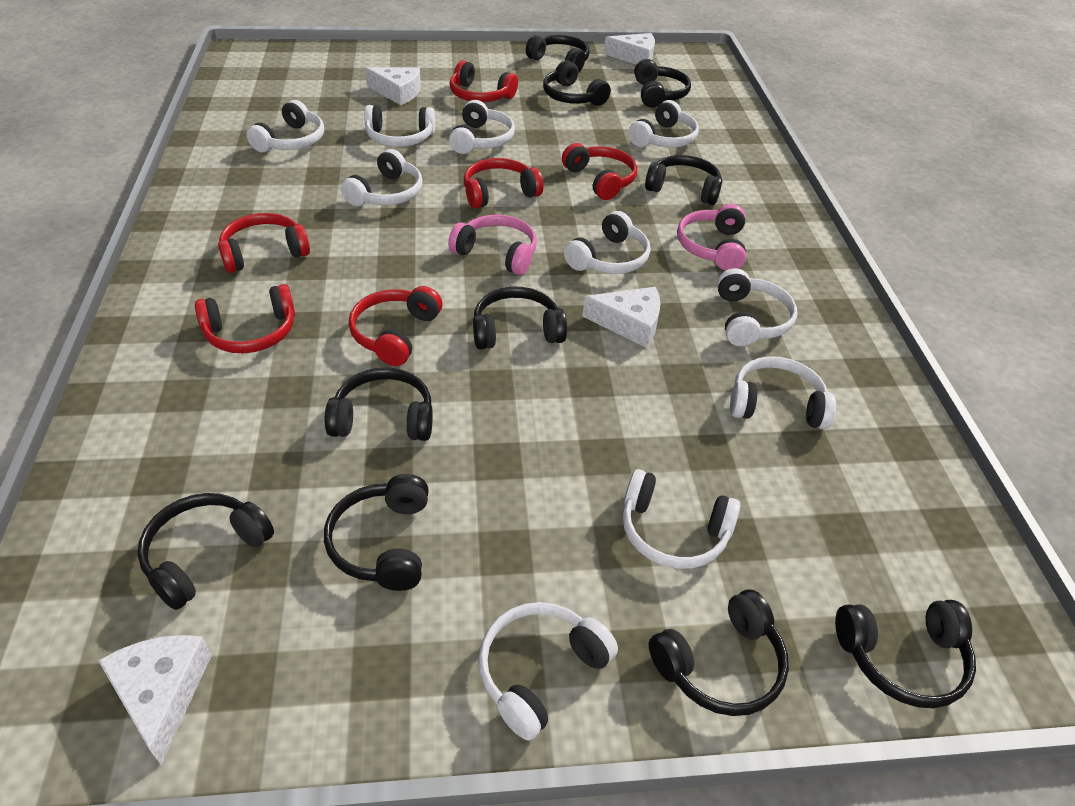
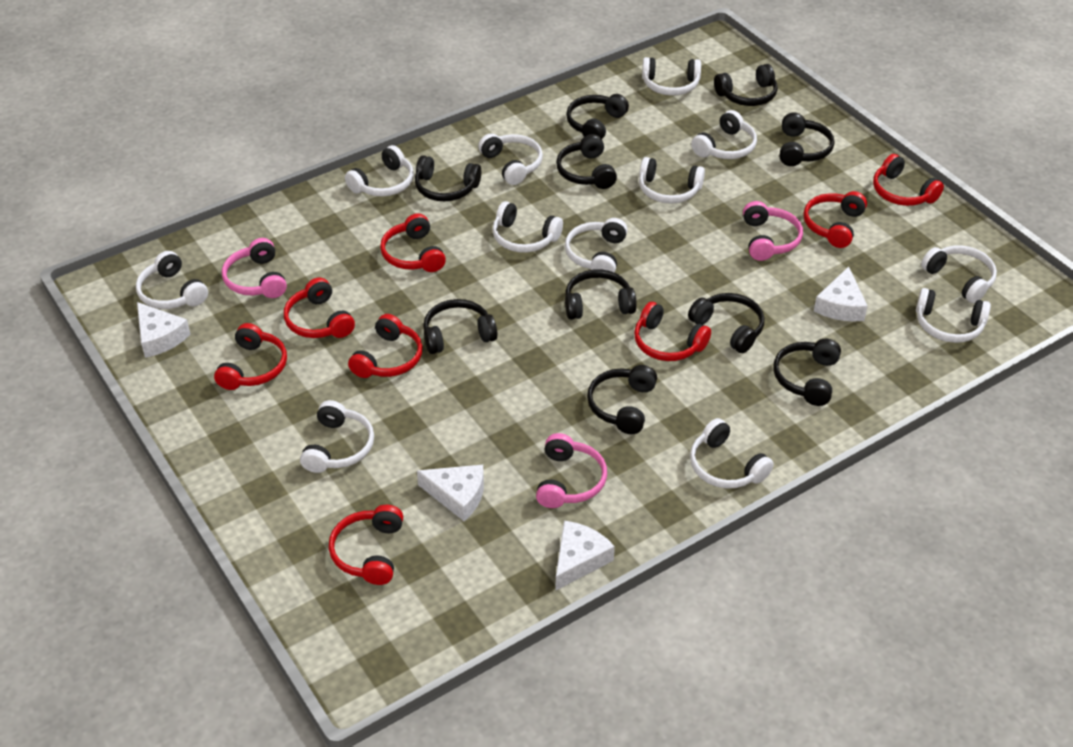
pink headphones: 2 -> 3
red headphones: 6 -> 8
white headphones: 10 -> 12

